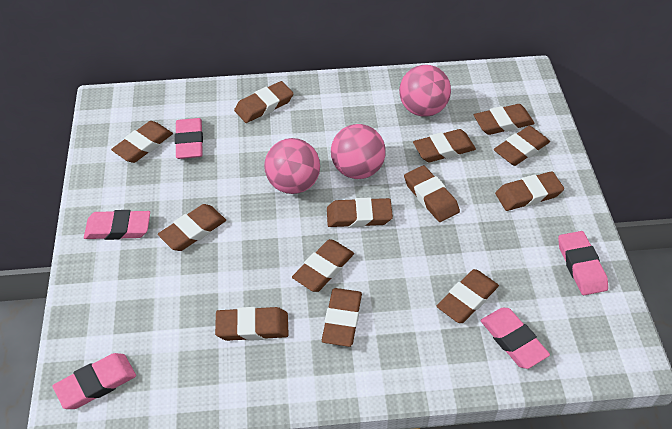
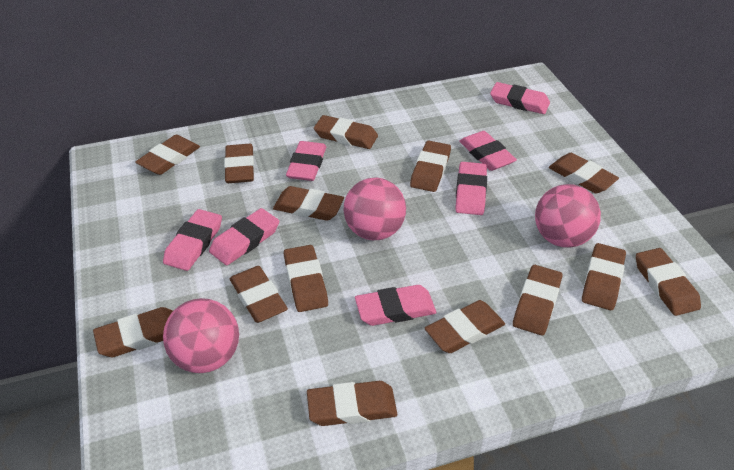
brown eraser: 13 -> 14
pink eraser: 5 -> 7

